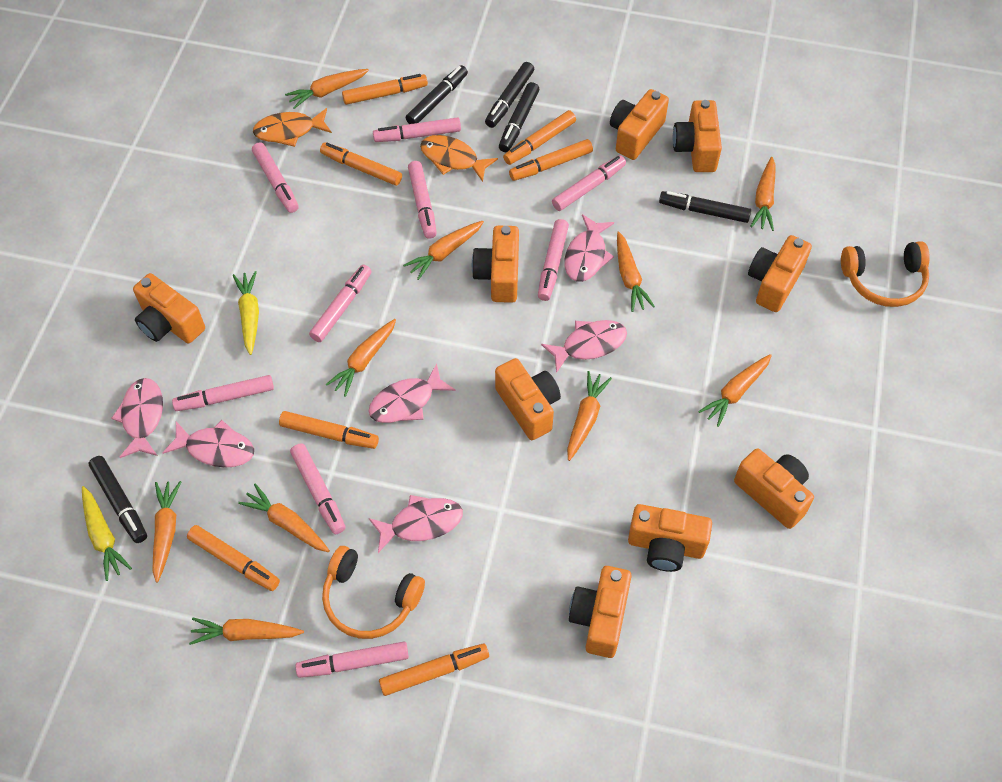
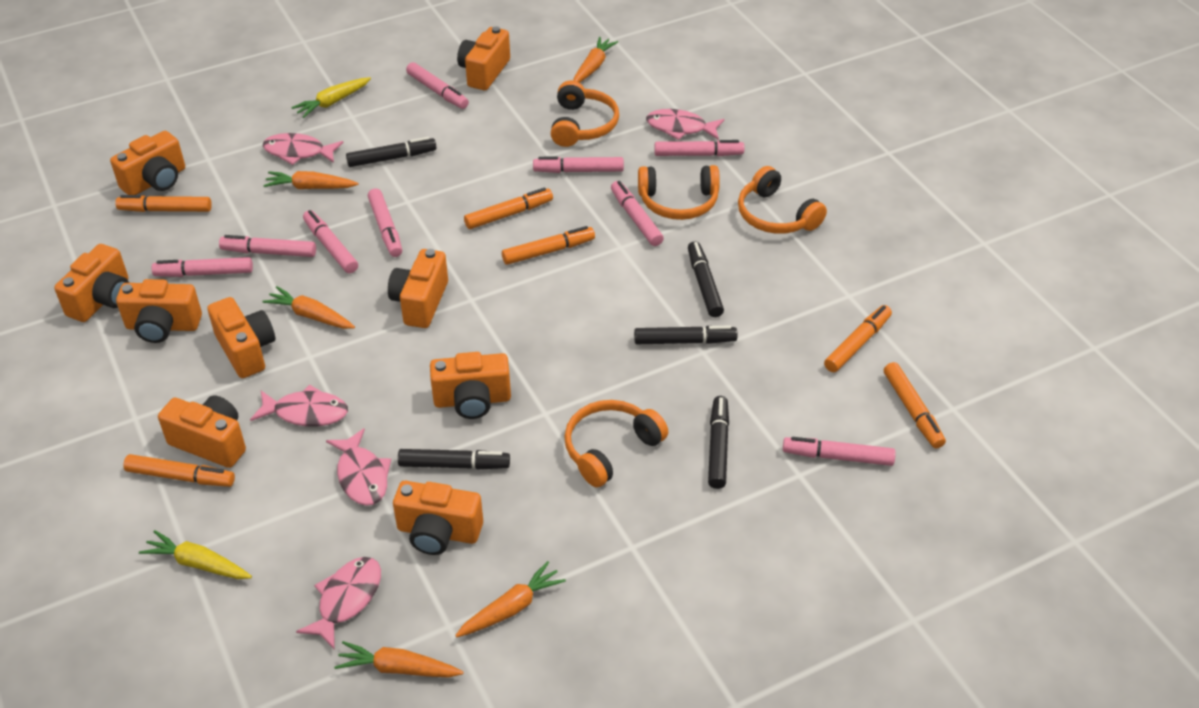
orange carrot: 10 -> 5
orange fish: 2 -> 0
orange headphones: 2 -> 4
orange marker: 7 -> 6
pink fish: 6 -> 5

